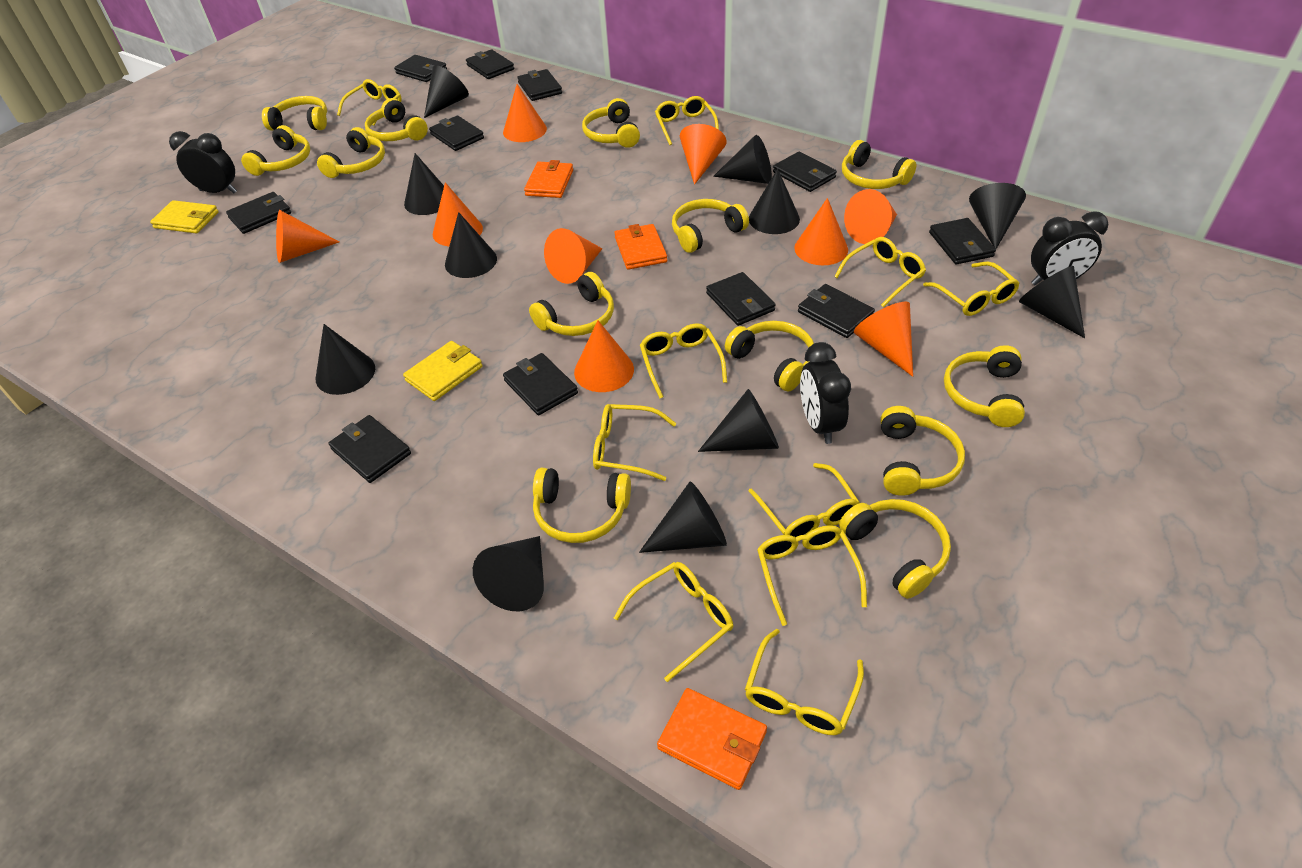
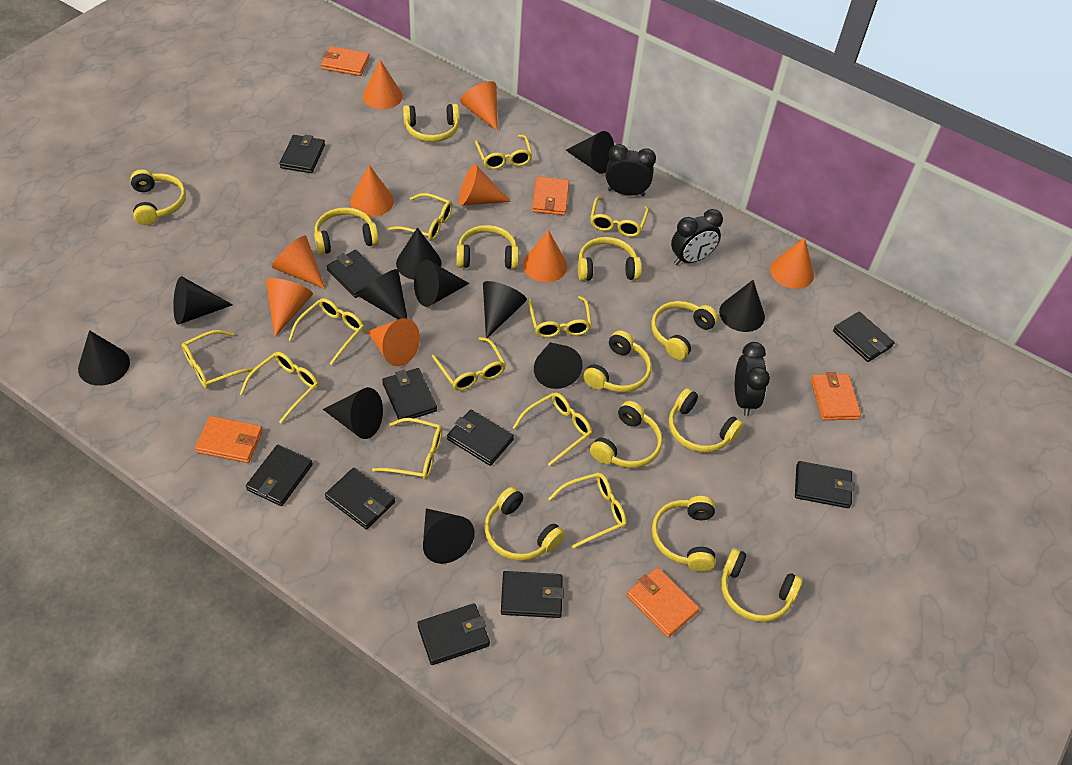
black wallet: 11 -> 10
orange wallet: 3 -> 5
yellow glasses: 10 -> 11
yellow headphones: 13 -> 12
yellow wallet: 2 -> 0

